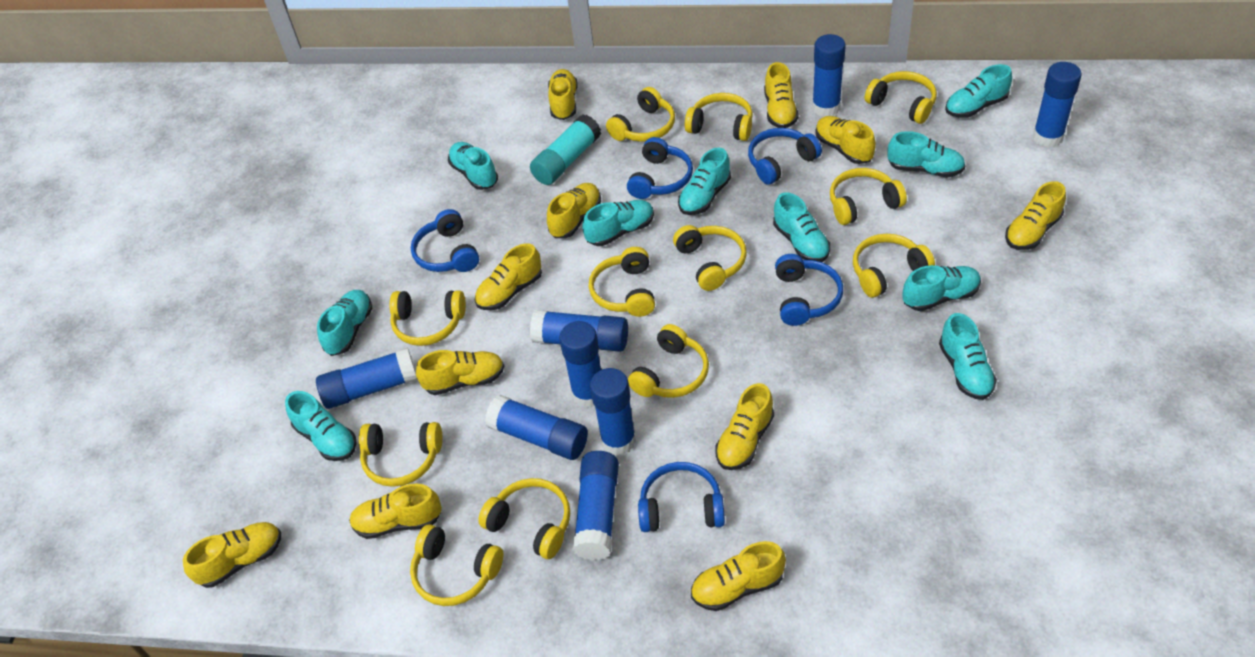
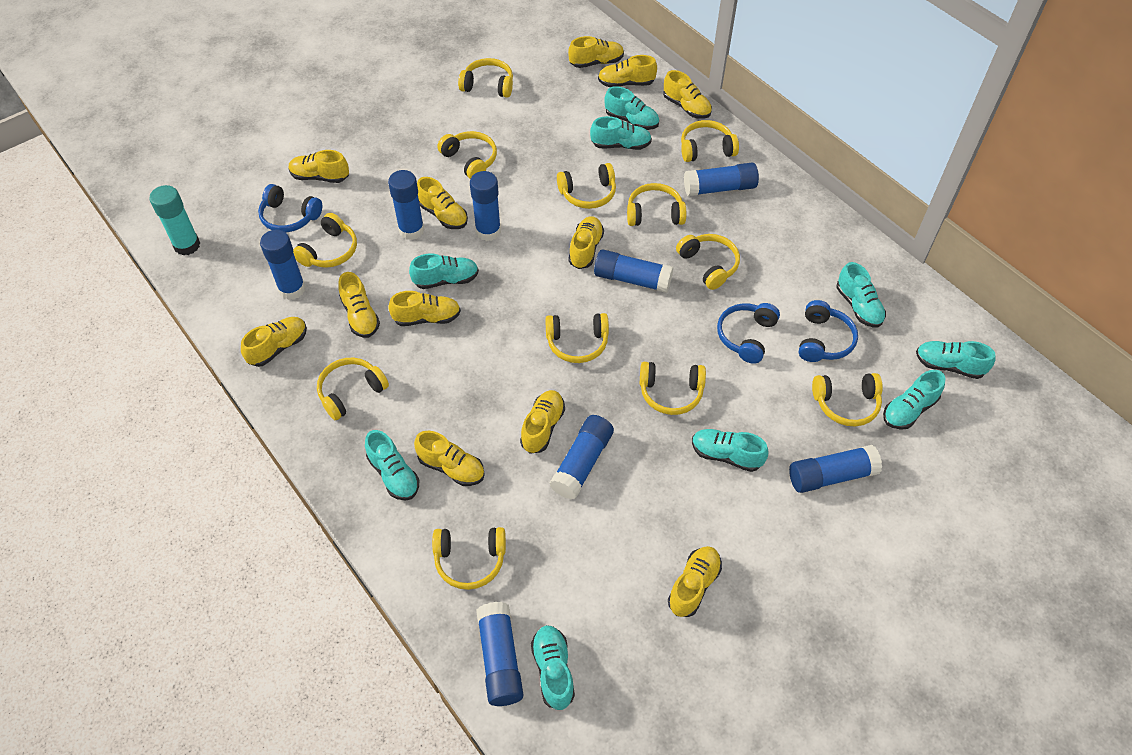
blue headphones: 5 -> 3
turquoise shoe: 10 -> 9
yellow shoe: 11 -> 12

